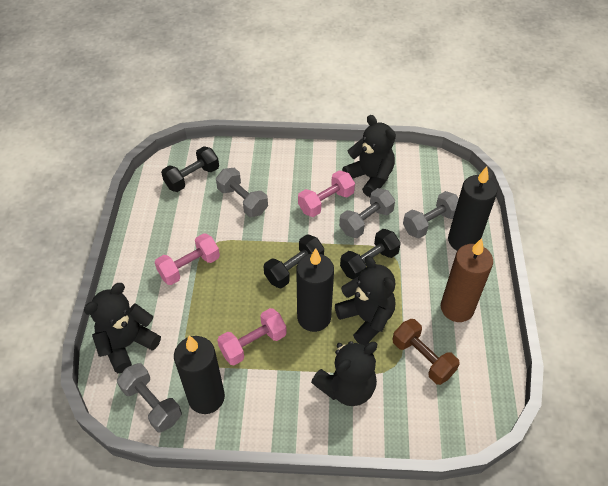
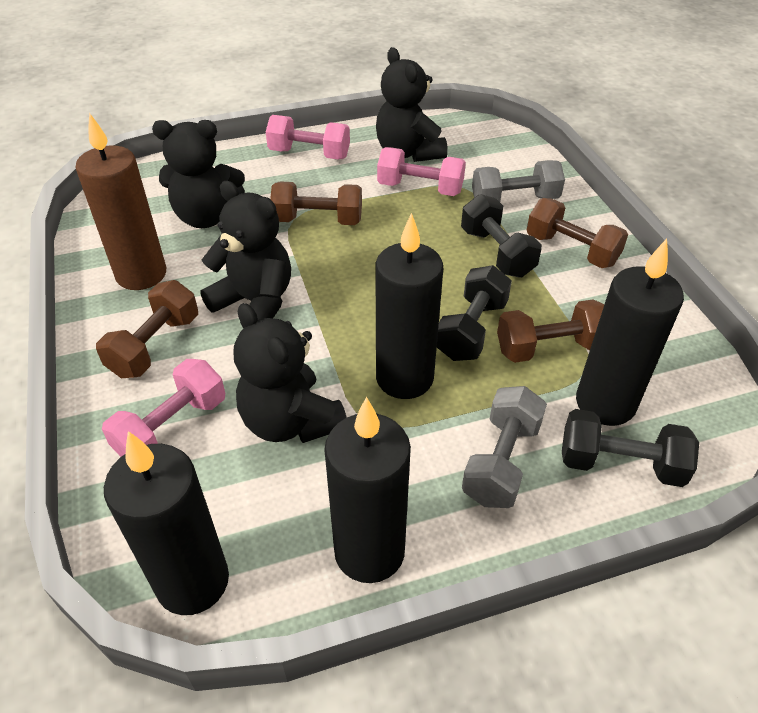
black candle: 3 -> 4
brown dumbbell: 1 -> 4
grey dumbbell: 4 -> 2

